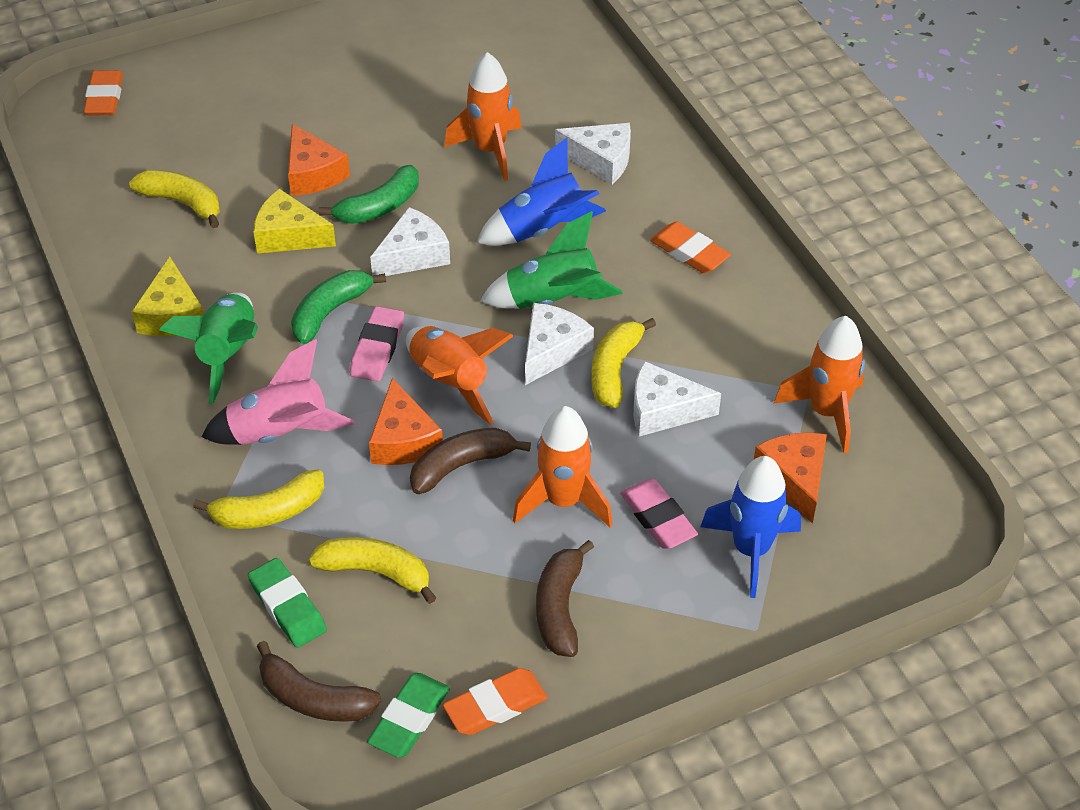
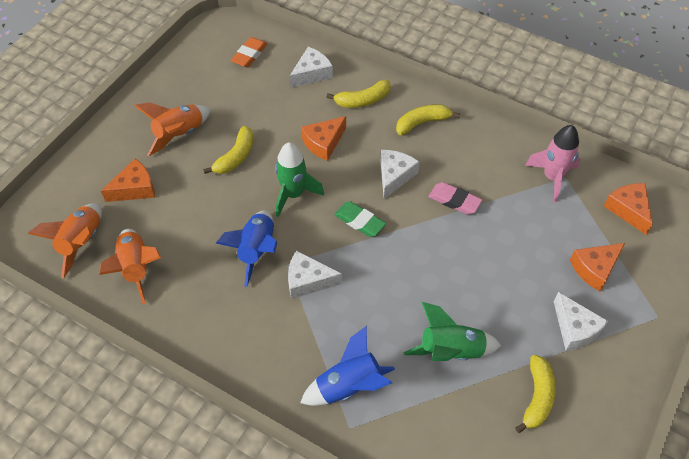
brown banana: 3 -> 0
green banana: 2 -> 0
green eraser: 2 -> 1
orange cheese: 3 -> 4
orange eraser: 3 -> 1
orange rocket: 4 -> 3
pink eraser: 2 -> 1
yellow cheese: 2 -> 0

